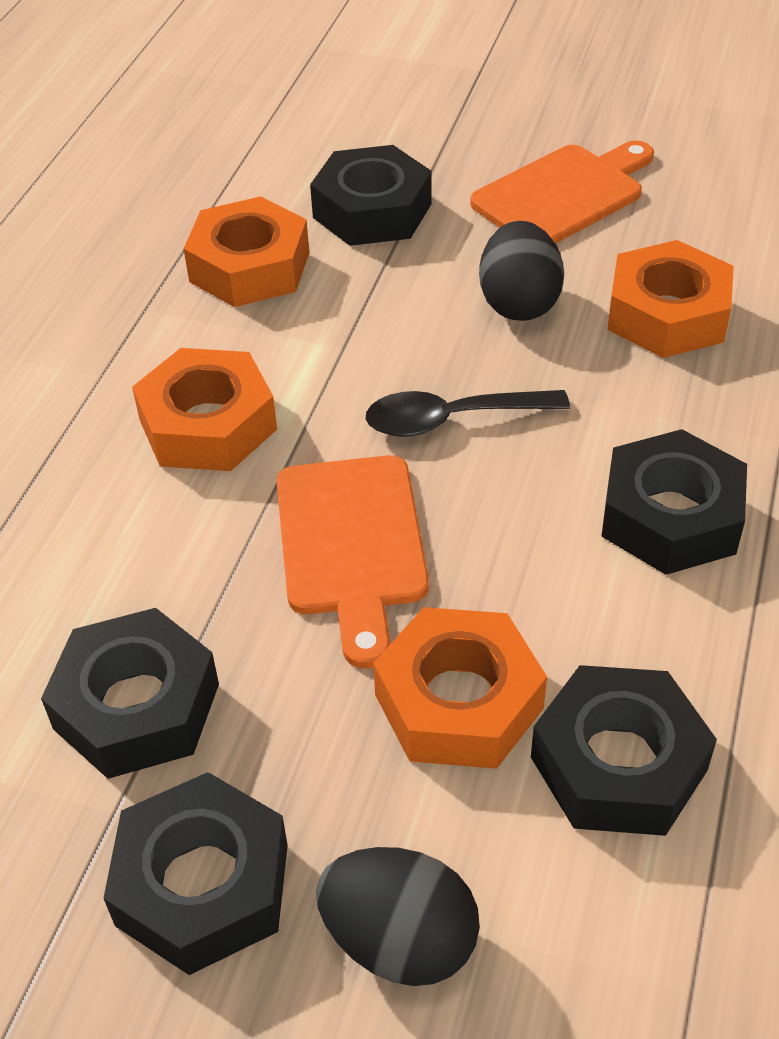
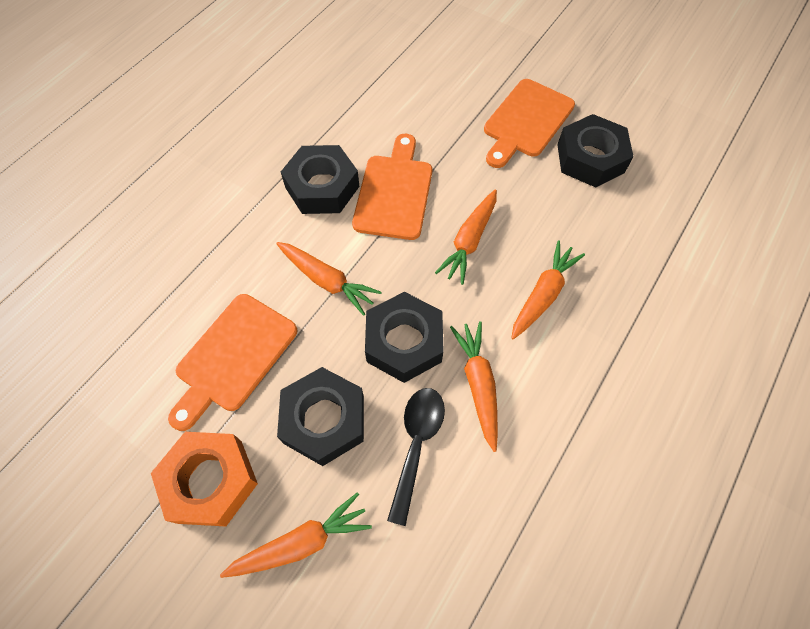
black egg: 2 -> 0
black nut: 5 -> 4
orange carrot: 0 -> 5
orange cutting board: 2 -> 3
orange nut: 4 -> 1

